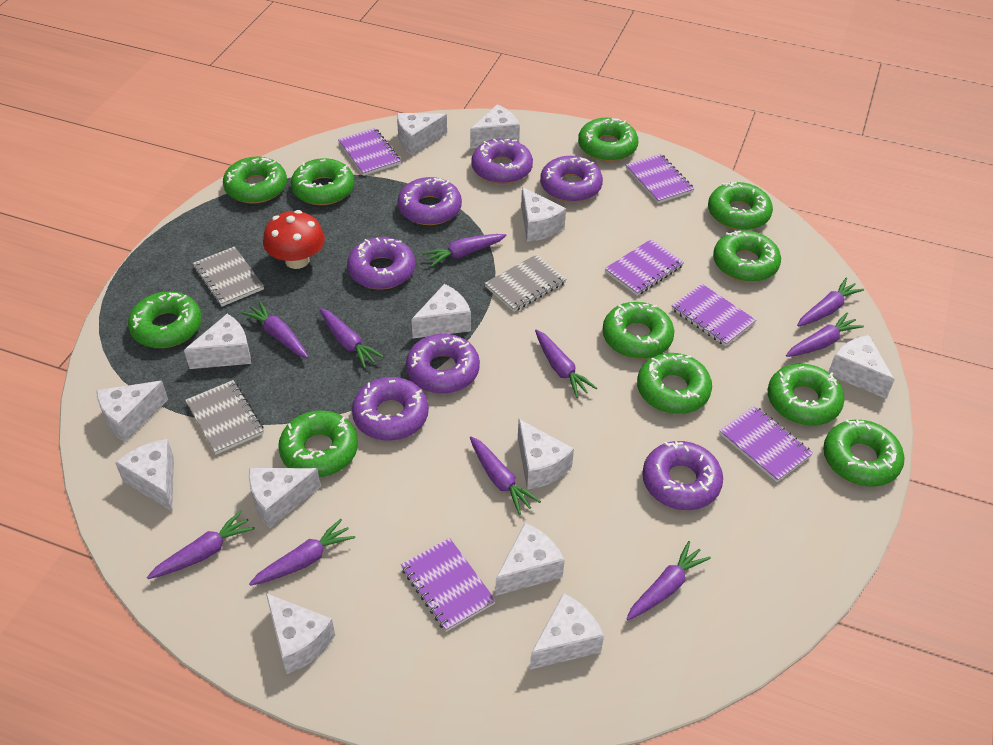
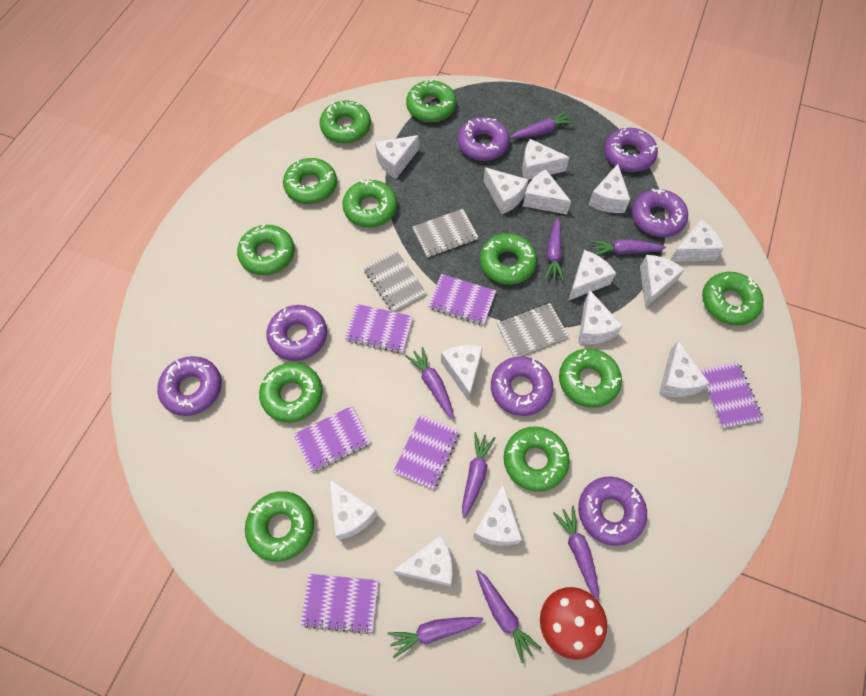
purple carrot: 10 -> 8
white cheese: 13 -> 14

